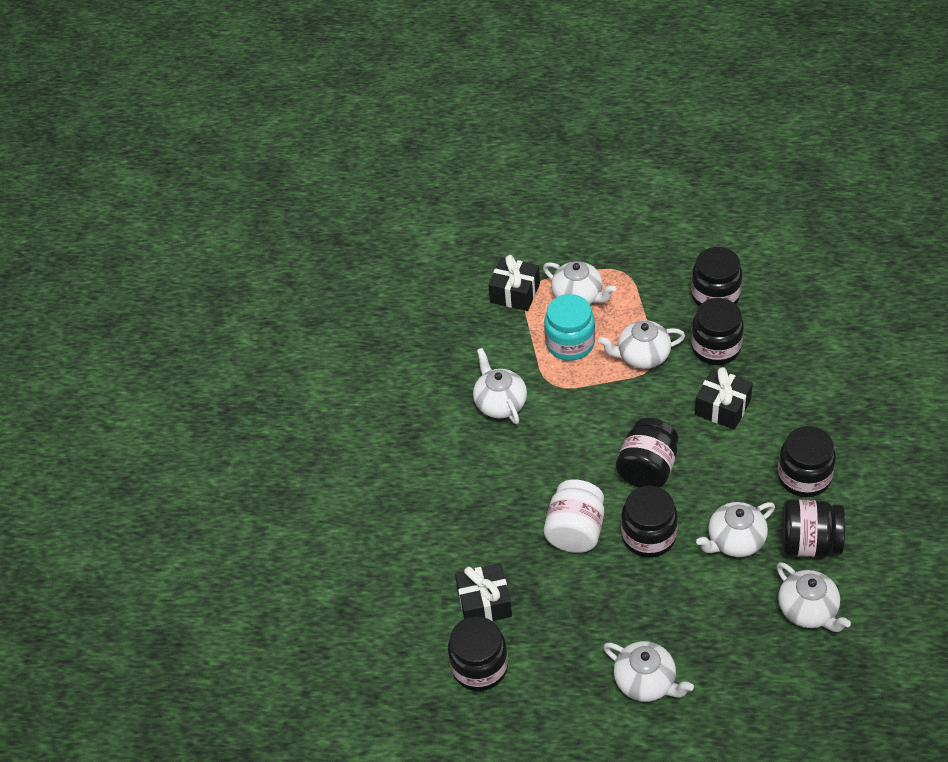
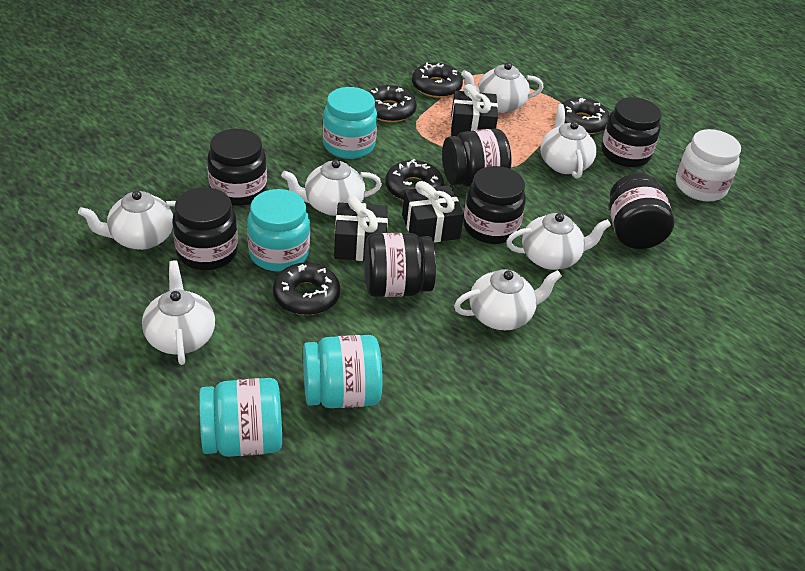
black donut: 0 -> 5
turquoise jar: 1 -> 4
white teapot: 6 -> 7

